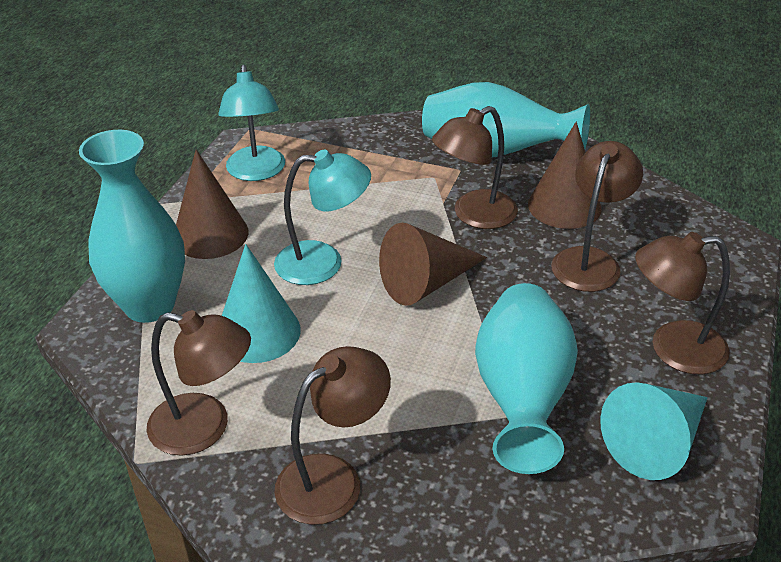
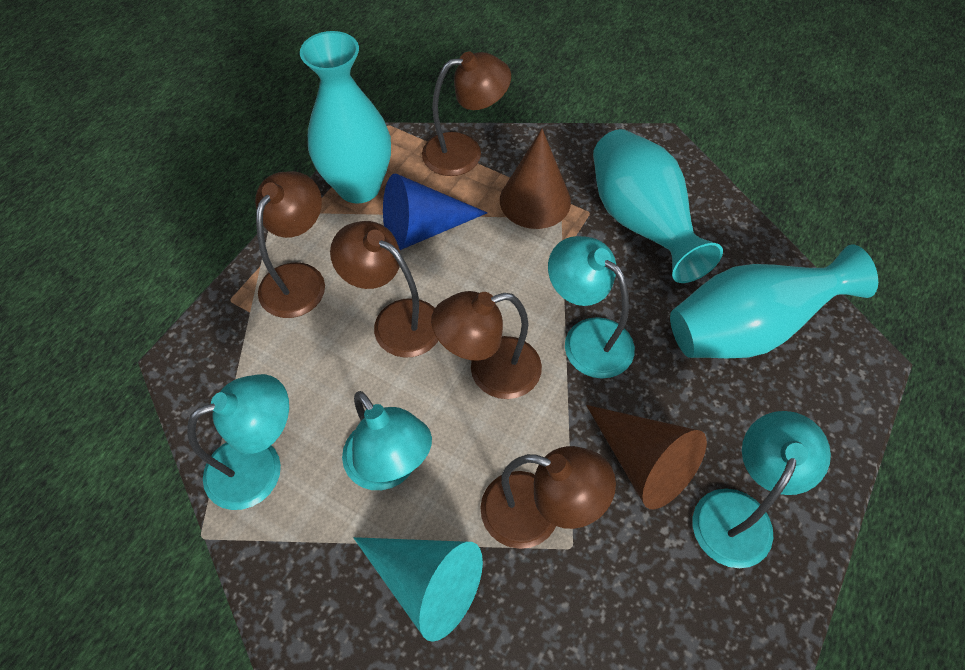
blue cone: 0 -> 1
brown cone: 3 -> 2
turquoise cone: 2 -> 1
turquoise lamp: 2 -> 4

